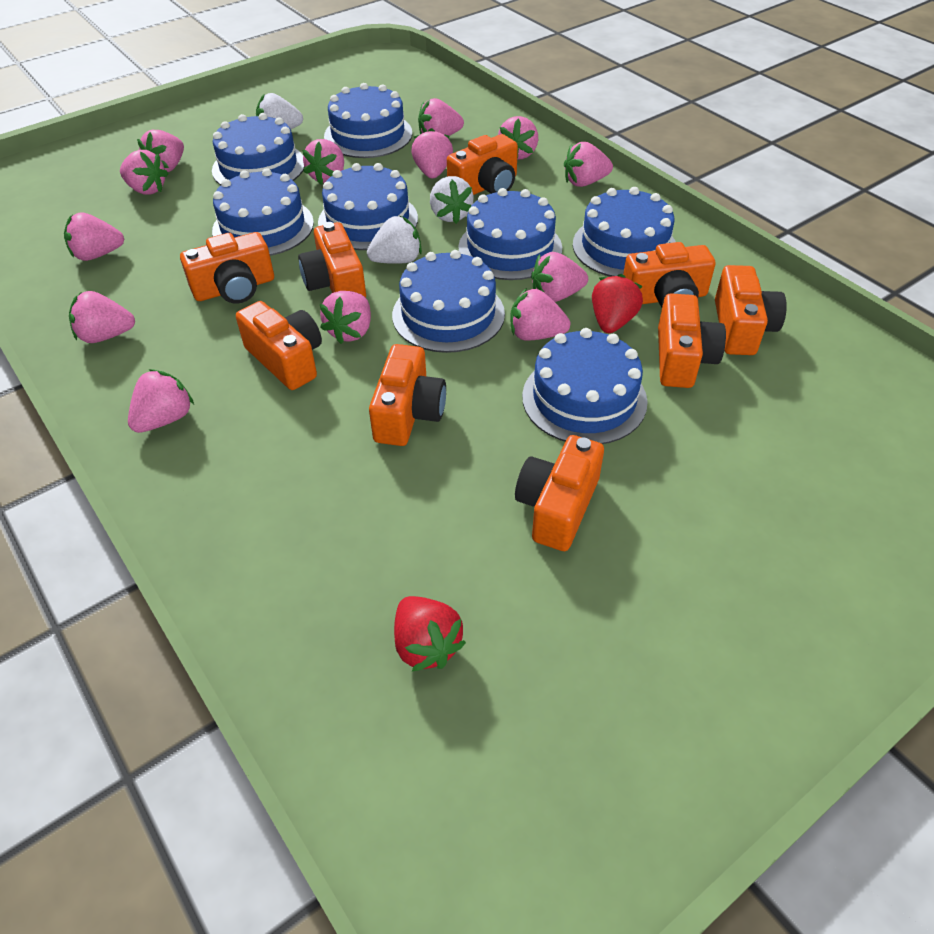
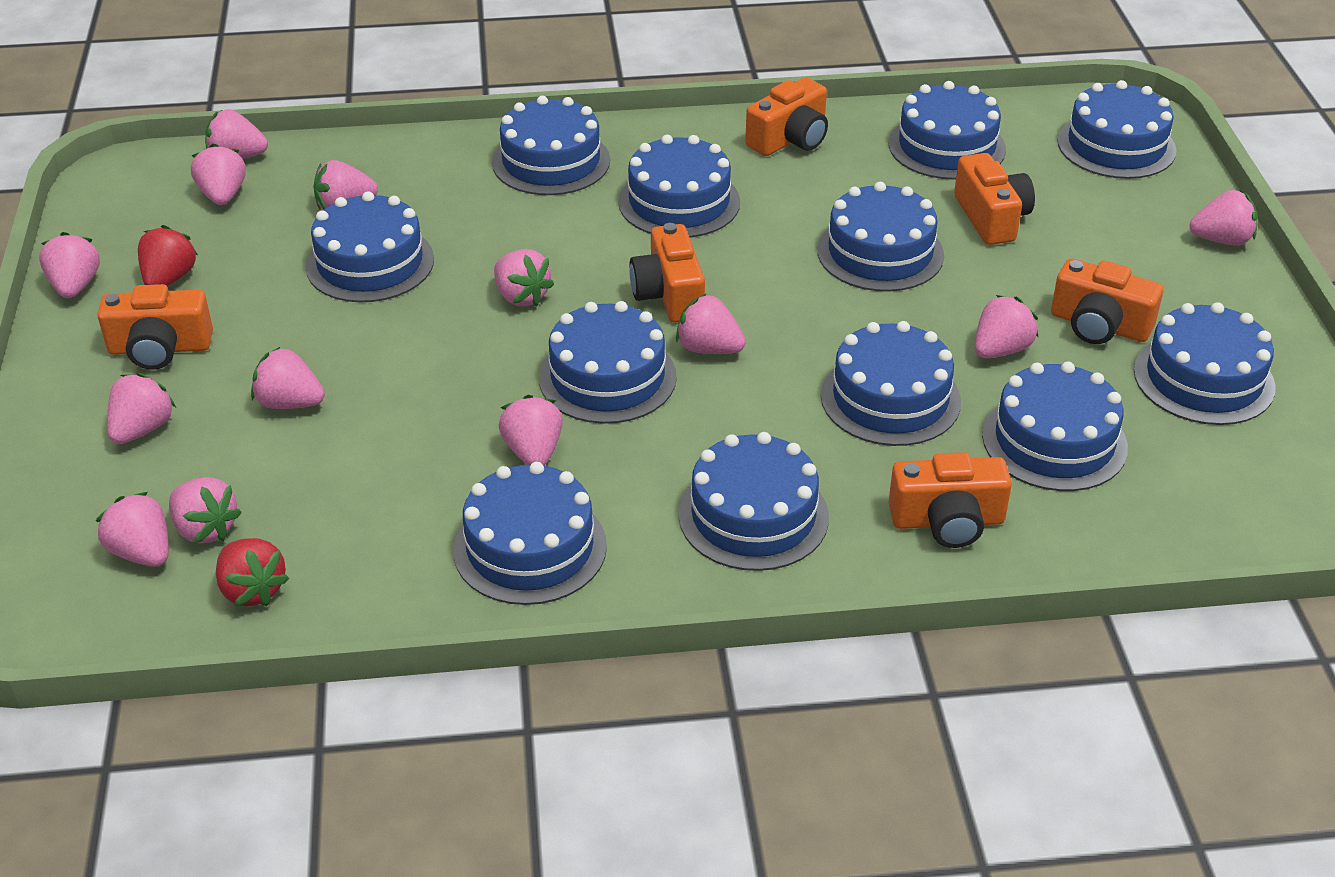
blue cake: 8 -> 12
orange camera: 9 -> 6
white strawberry: 3 -> 0

